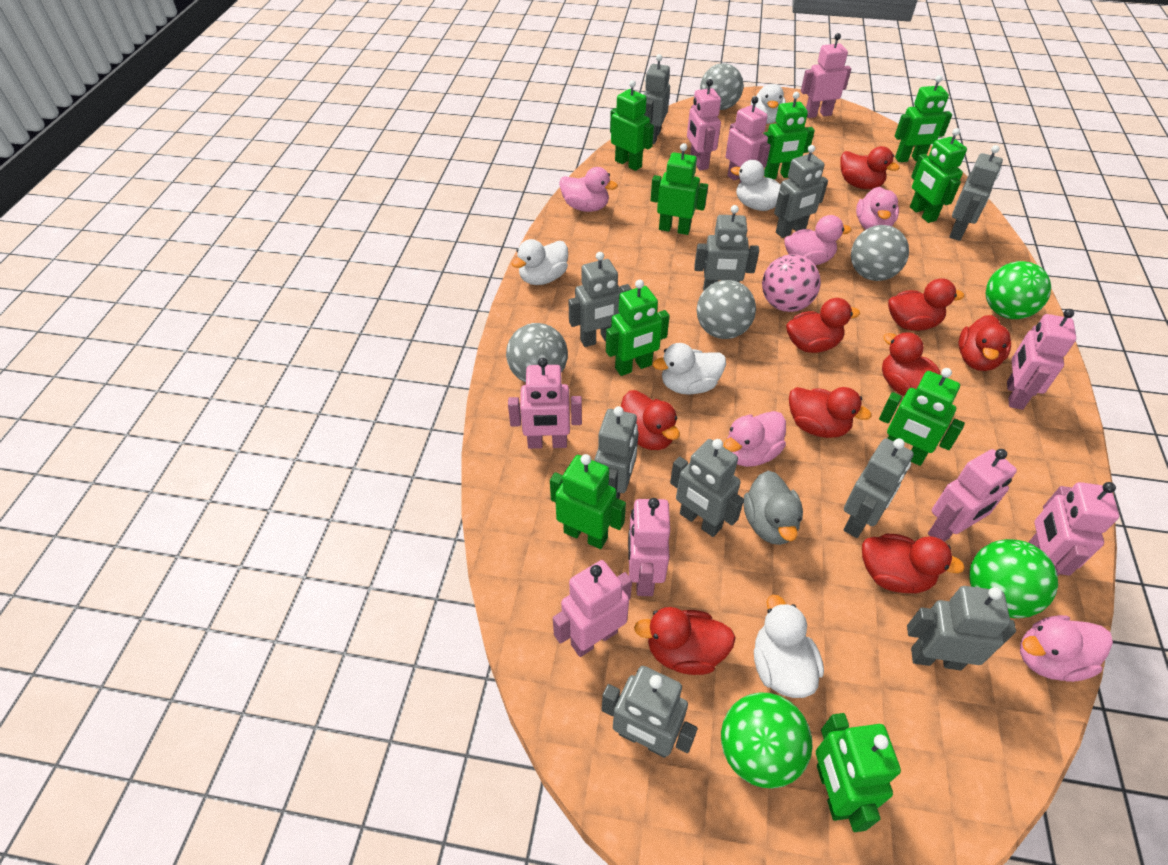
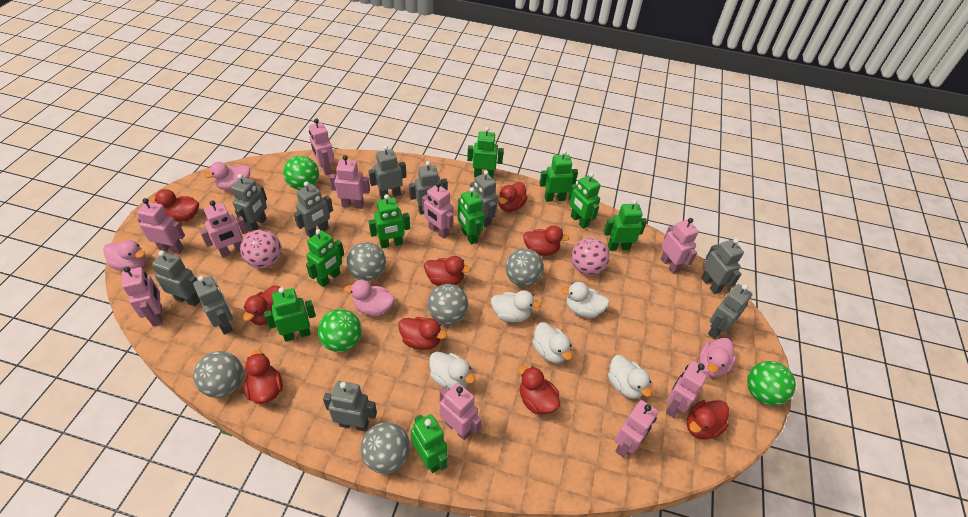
grey ball: 4 -> 5
grey duck: 1 -> 0
pink ball: 1 -> 2
pink duck: 5 -> 4
pink robot: 9 -> 10

